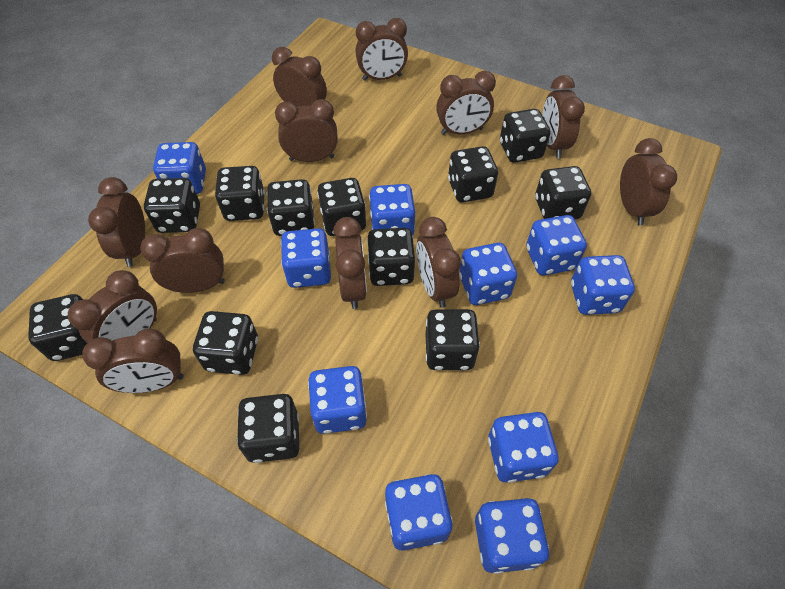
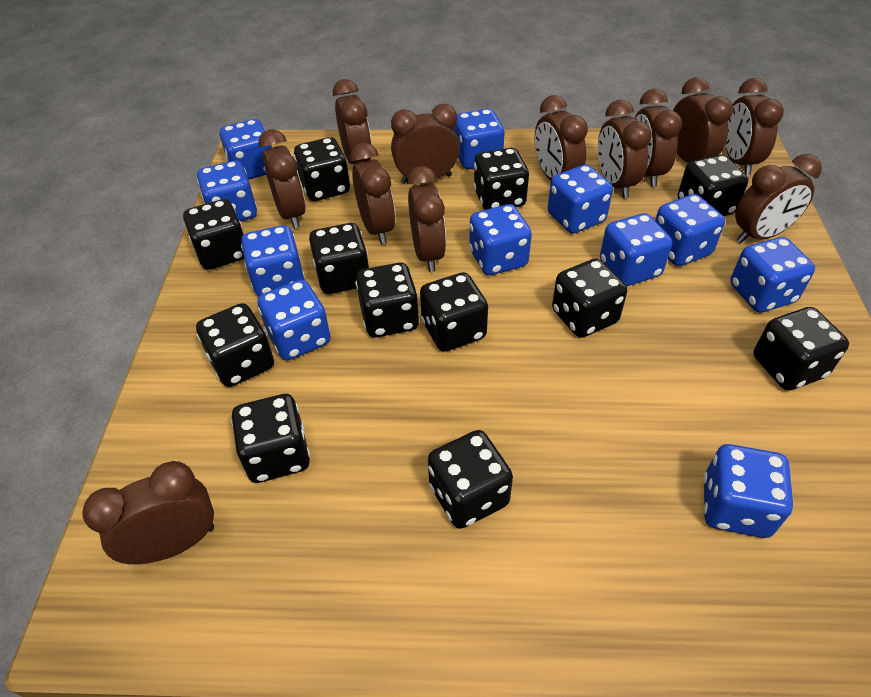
blue dice: 10 -> 11

